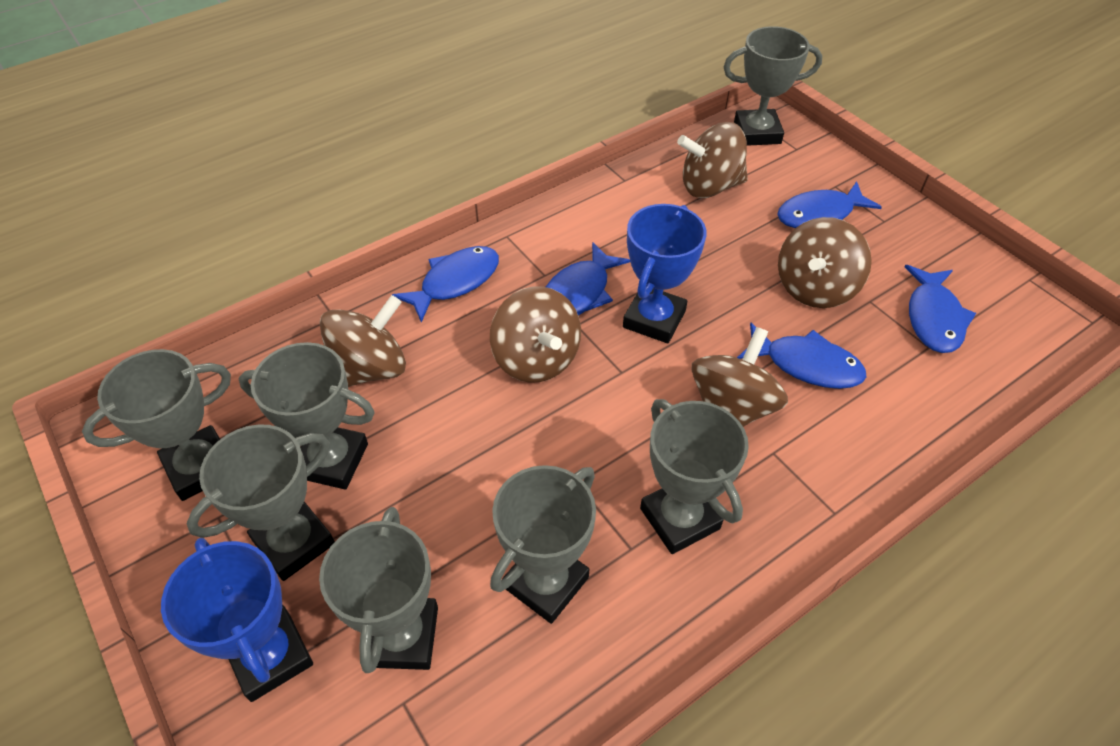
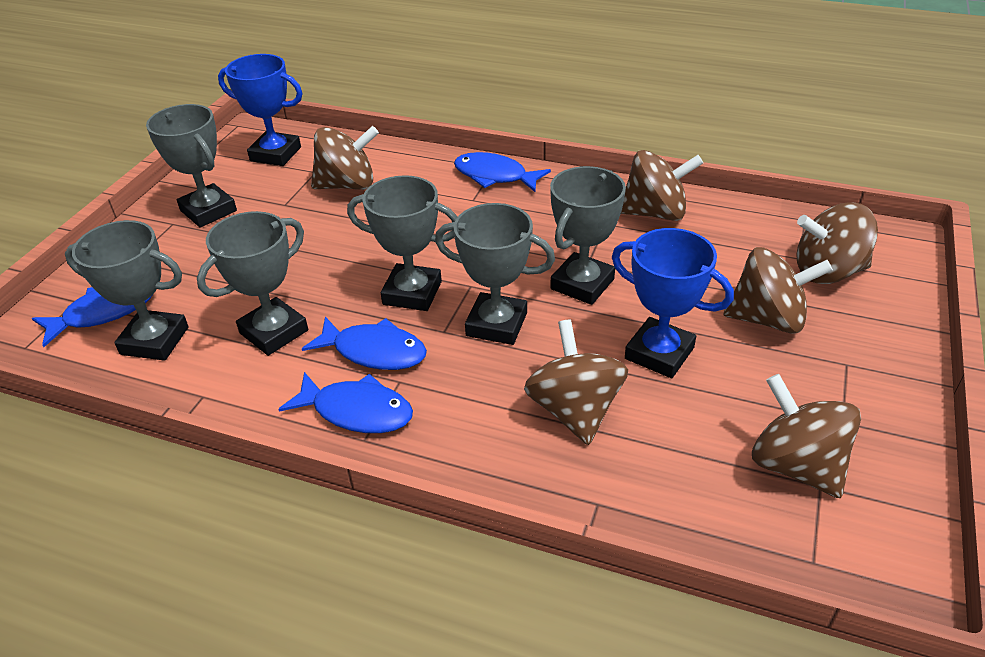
blue fish: 5 -> 4
brown spinning top: 5 -> 6
grey trophy: 7 -> 6

